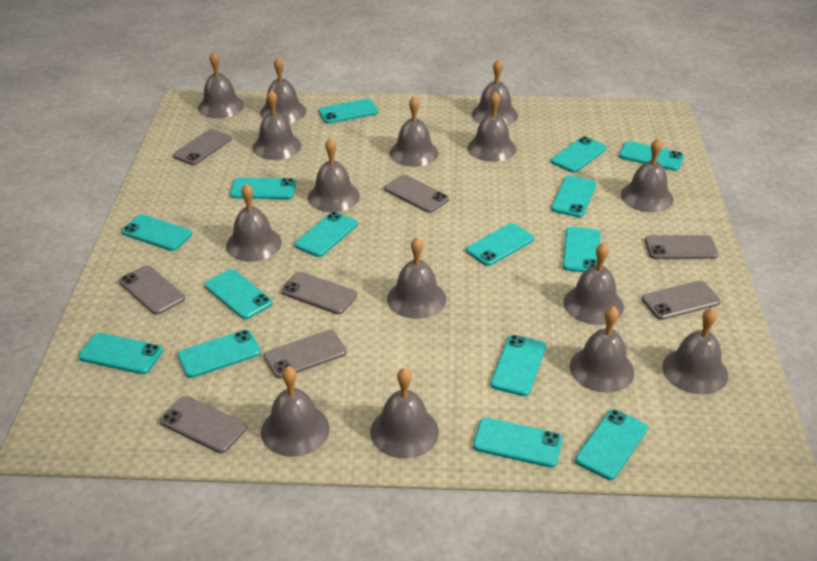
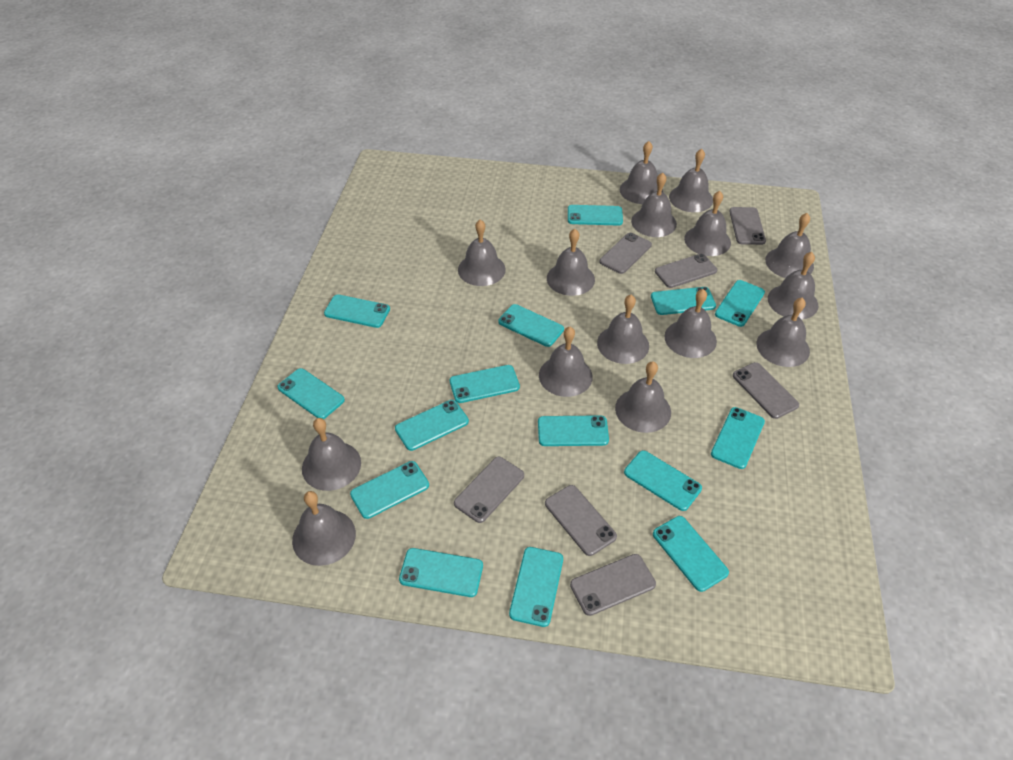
grey phone: 8 -> 7

